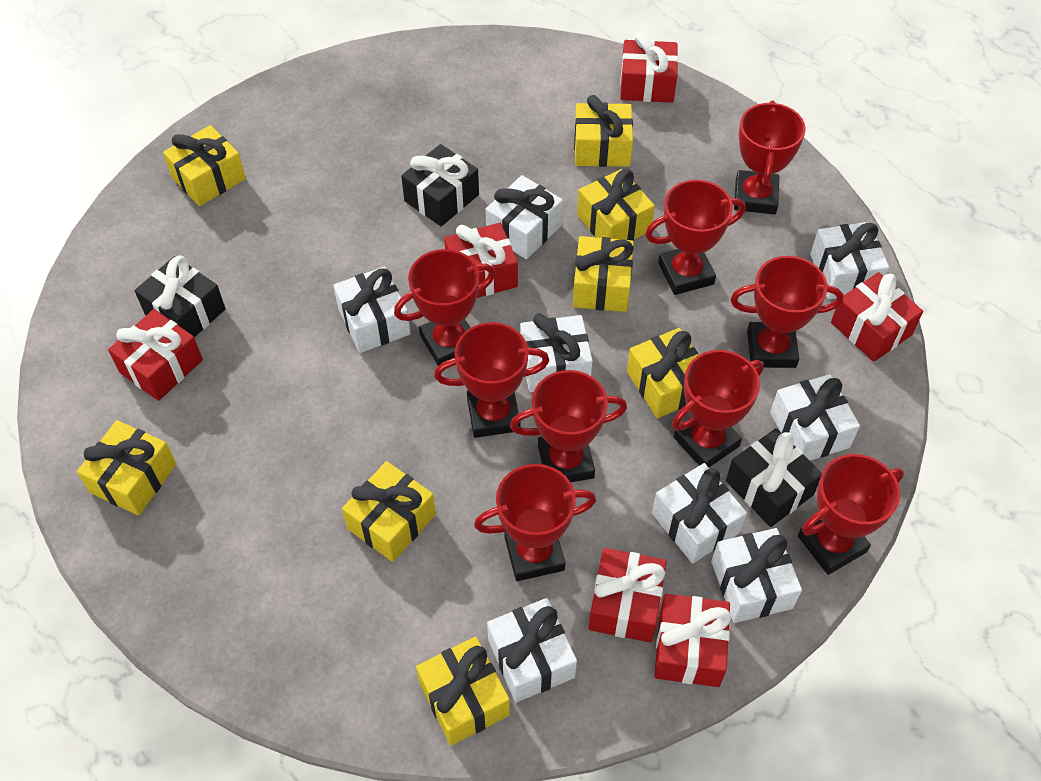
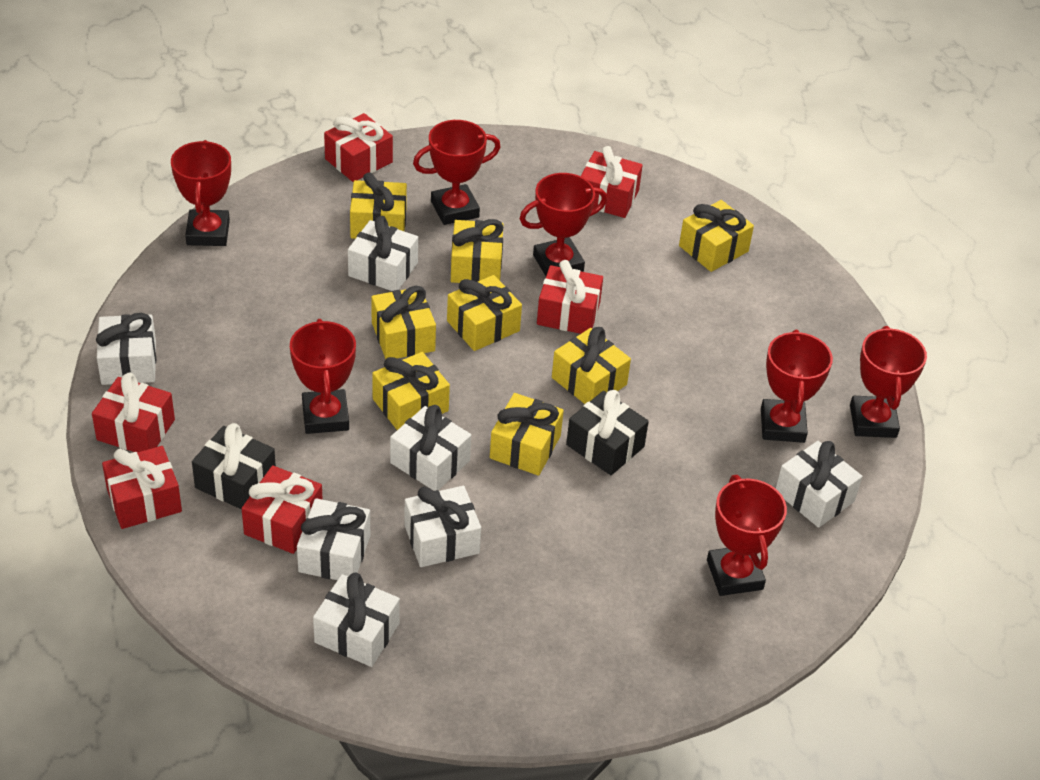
black gift: 3 -> 2
red trophy: 9 -> 7
white gift: 8 -> 7

